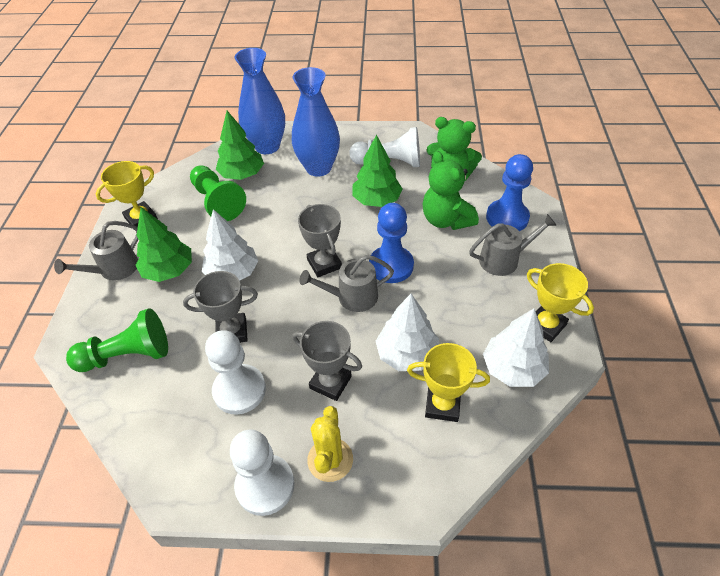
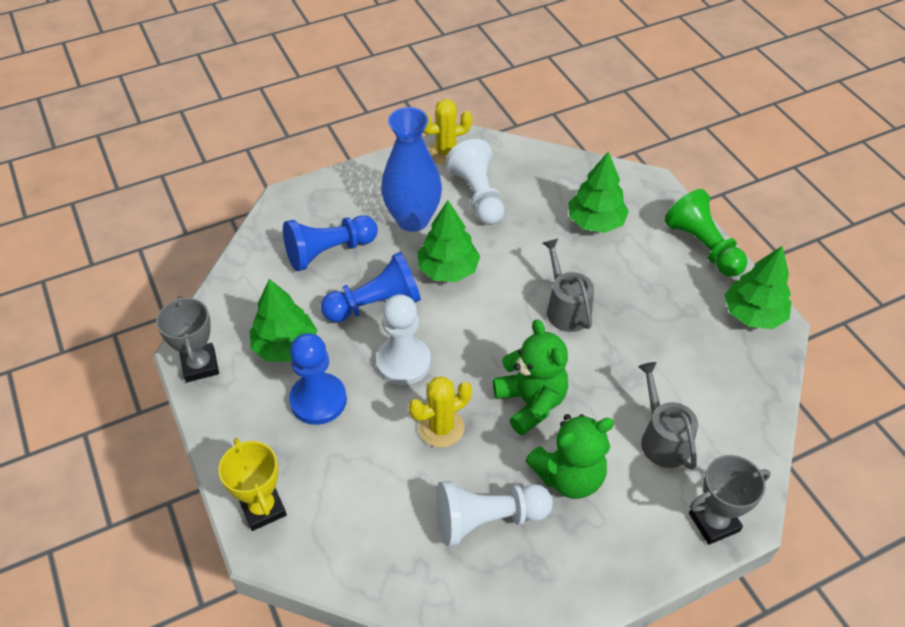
blue pawn: 2 -> 3
blue vase: 2 -> 1
green pawn: 2 -> 1
green tree: 3 -> 4
grey trophy: 3 -> 2
grey watering can: 3 -> 2
white tree: 3 -> 0
yellow cactus: 1 -> 2
yellow trophy: 3 -> 1

